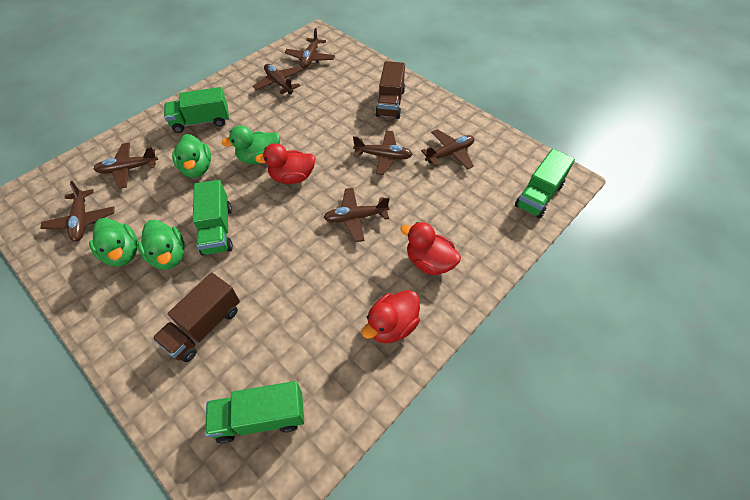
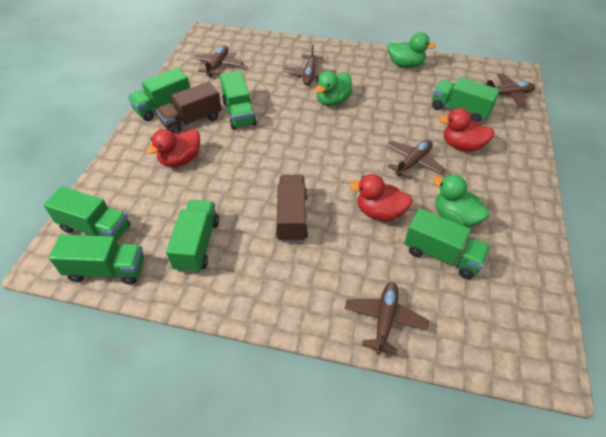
brown plane: 7 -> 5
green duck: 4 -> 3
green truck: 4 -> 7

